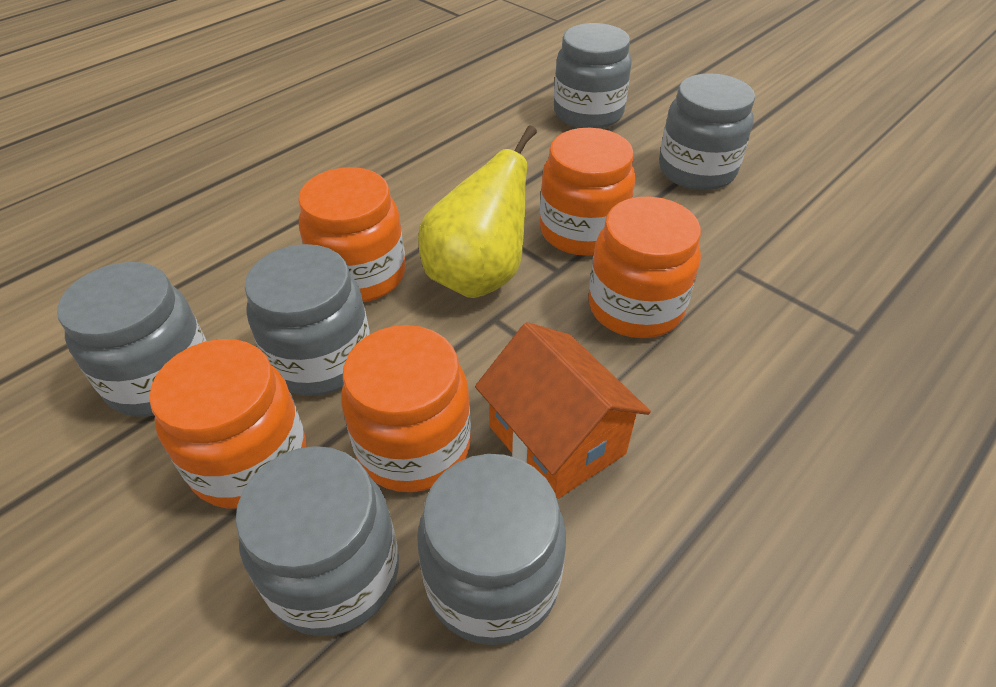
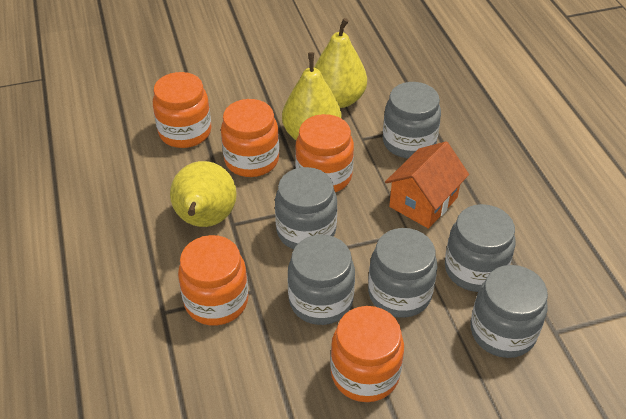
yellow pear: 1 -> 3

